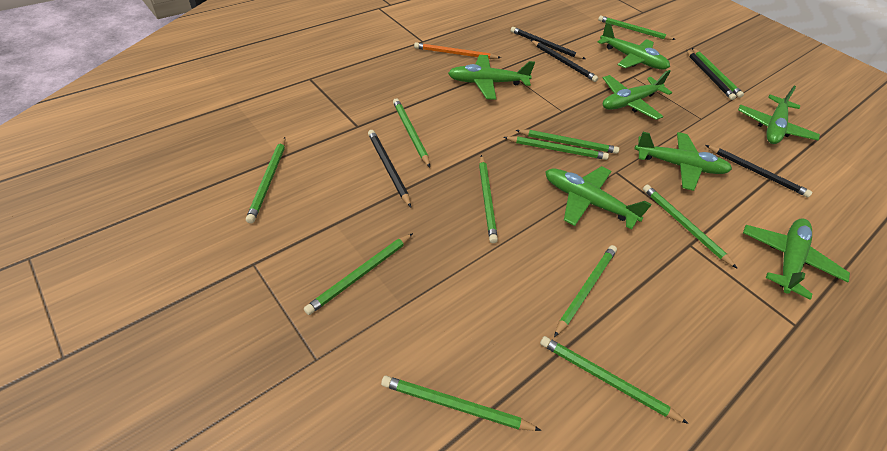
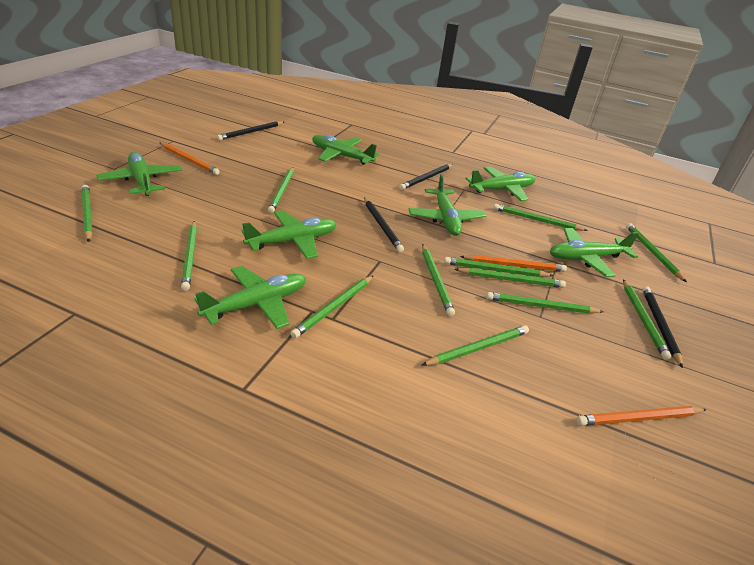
black pencil: 5 -> 4
orange pencil: 1 -> 3

